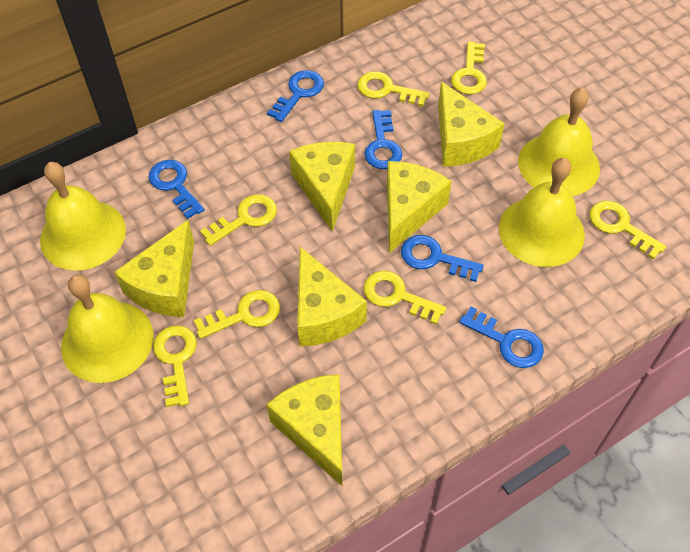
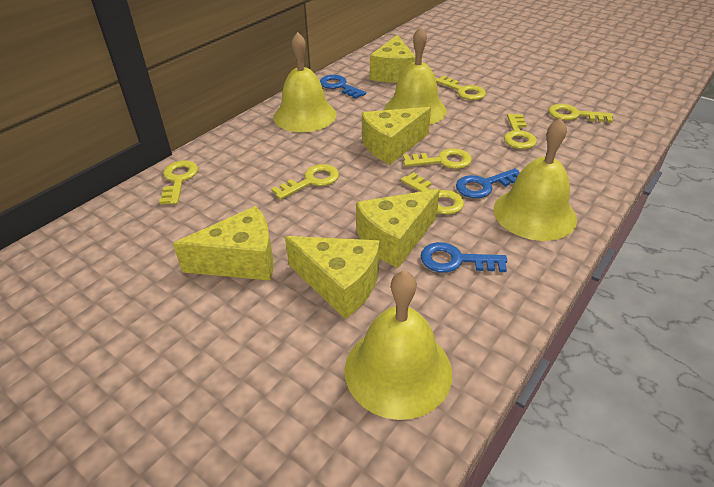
blue key: 5 -> 3
yellow cheese: 6 -> 5

